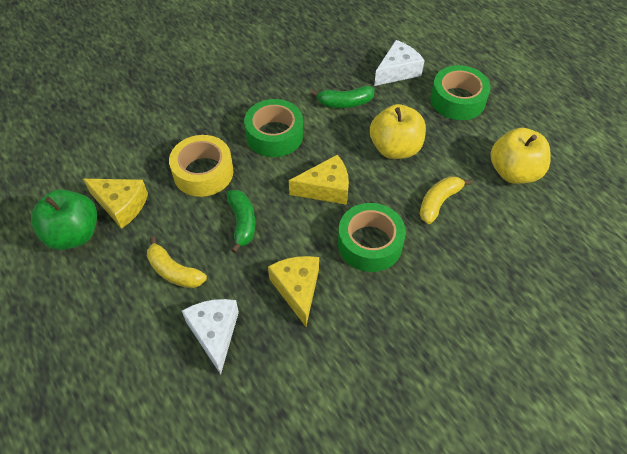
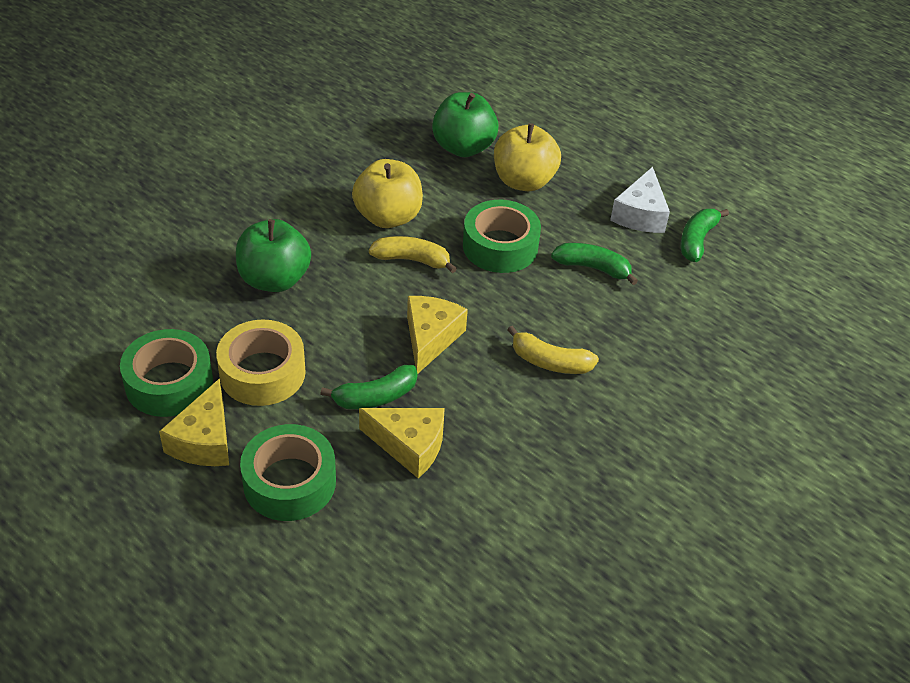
green apple: 1 -> 2
green banana: 2 -> 3
white cheese: 2 -> 1

